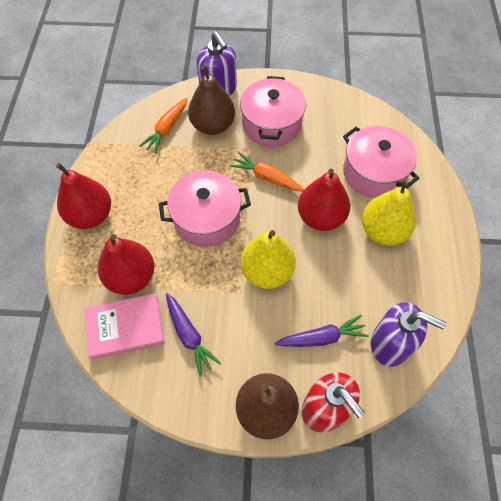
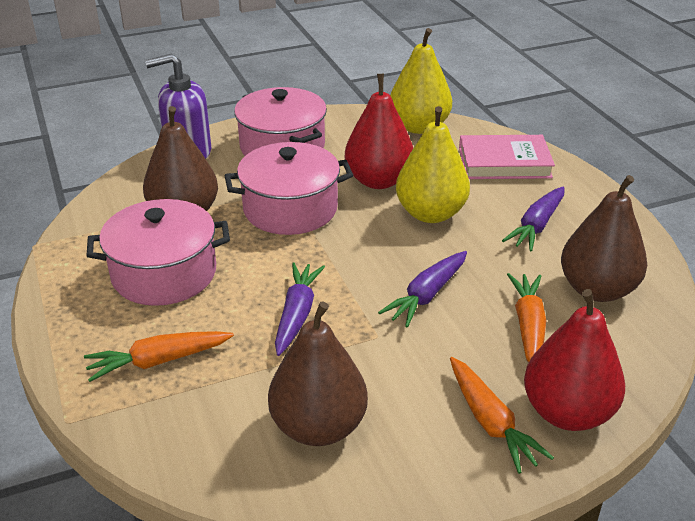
brown pear: 2 -> 3
orange carrot: 2 -> 3
purple carrot: 2 -> 3
purple soap dispenser: 2 -> 1
red pear: 3 -> 2
red soap dispenser: 1 -> 0

